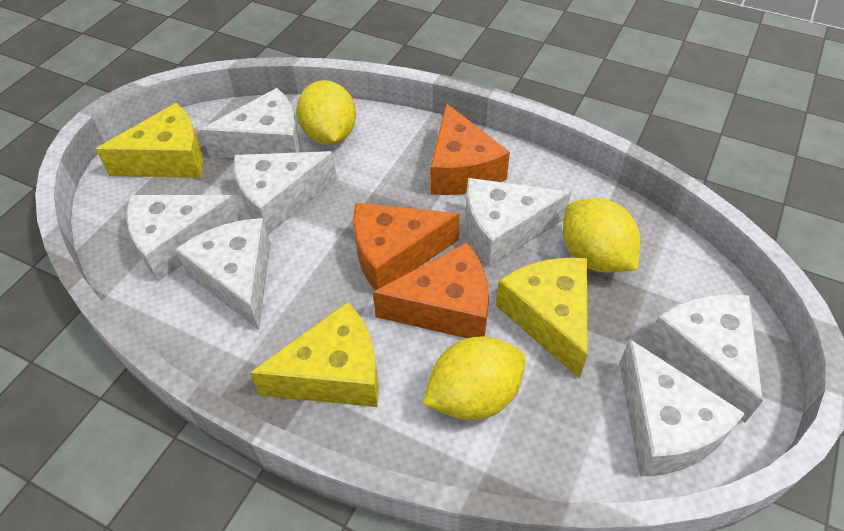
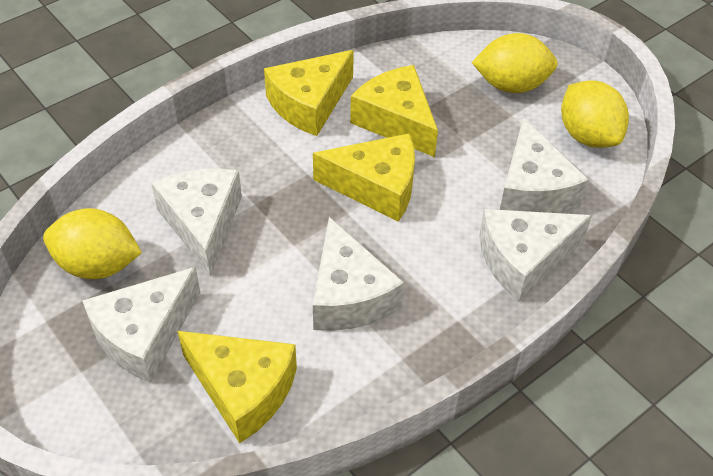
orange cheese: 3 -> 0
white cheese: 7 -> 5
yellow cheese: 3 -> 4

